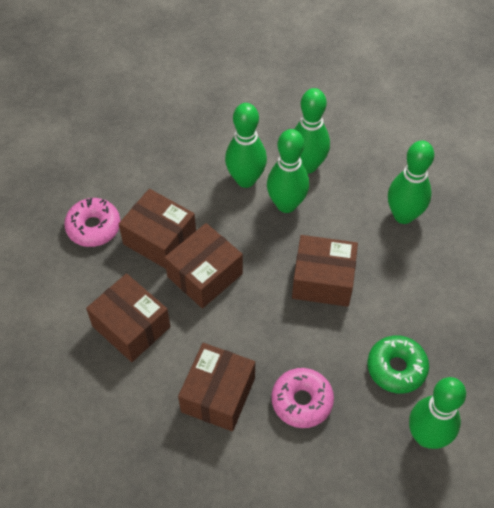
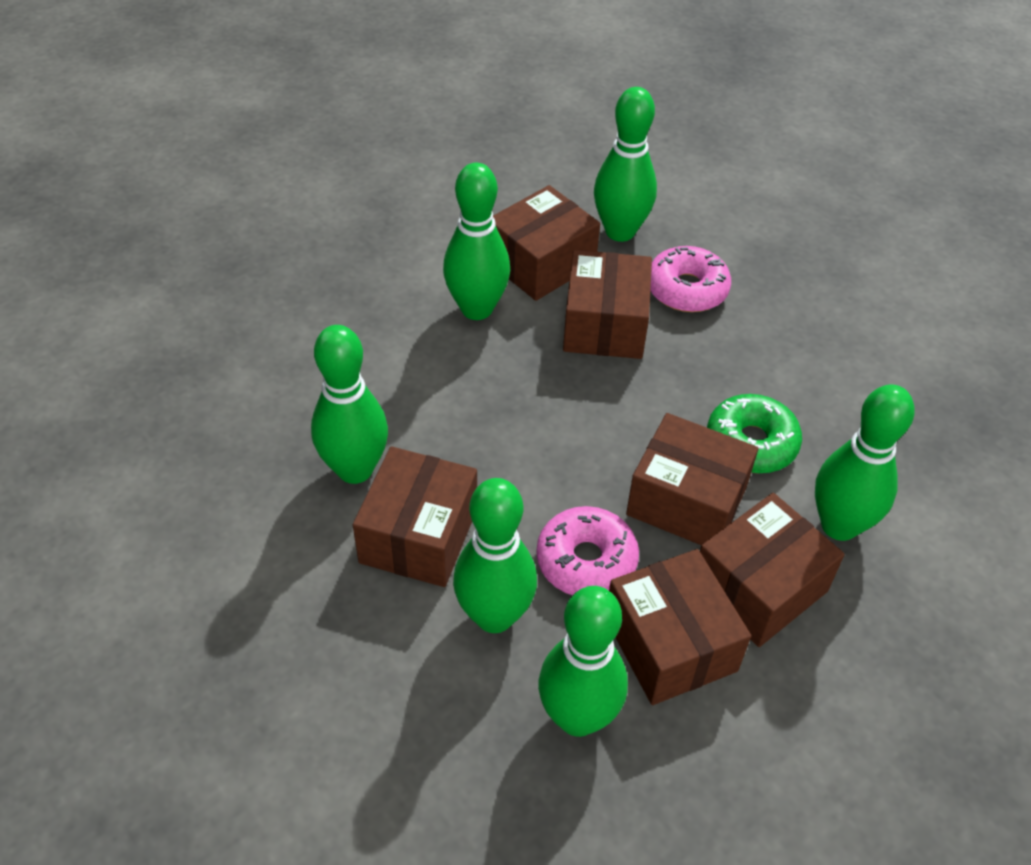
brown box: 5 -> 6
green bowling pin: 5 -> 6

